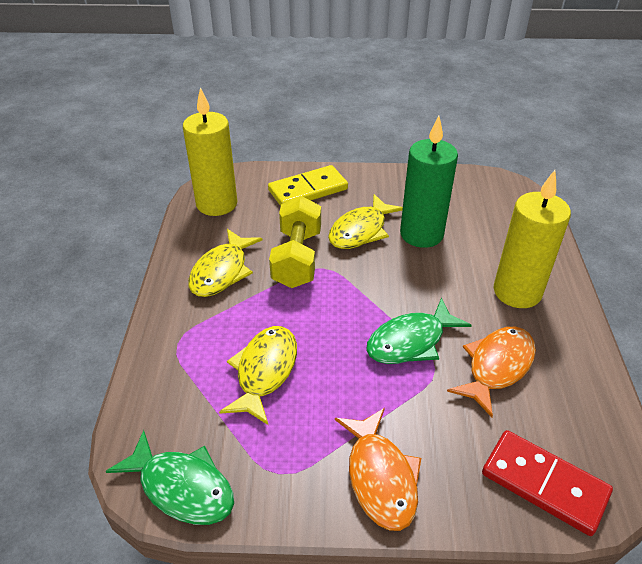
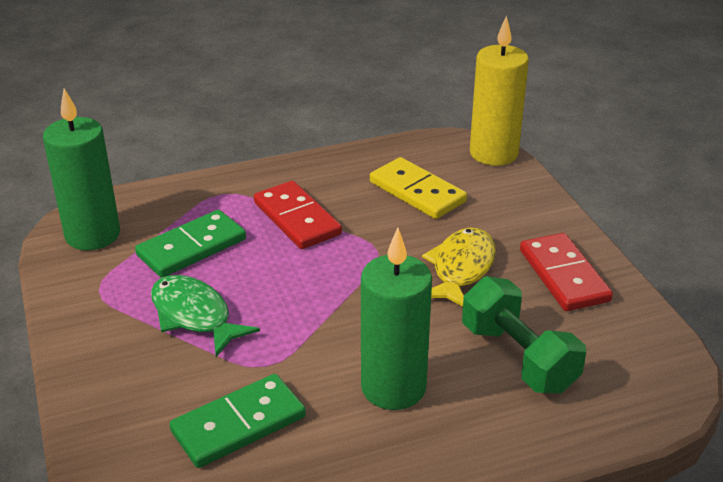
green candle: 1 -> 2
green domino: 0 -> 2
green dumbbell: 0 -> 1
green fish: 2 -> 1
orange fish: 2 -> 0
red domino: 1 -> 2
yellow candle: 2 -> 1
yellow dumbbell: 1 -> 0
yellow fish: 3 -> 1

